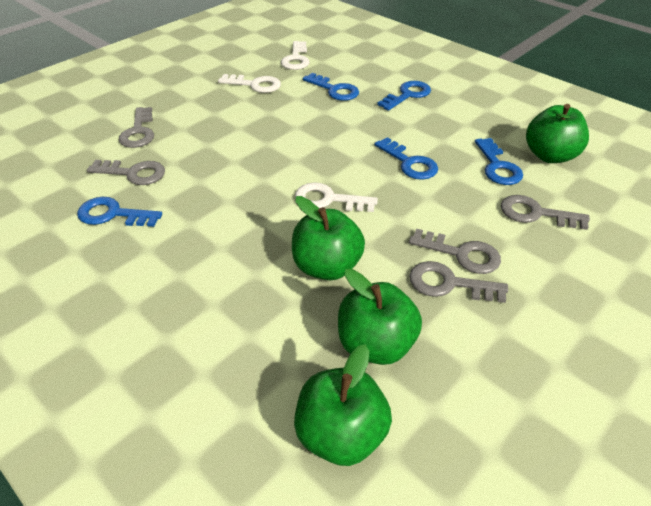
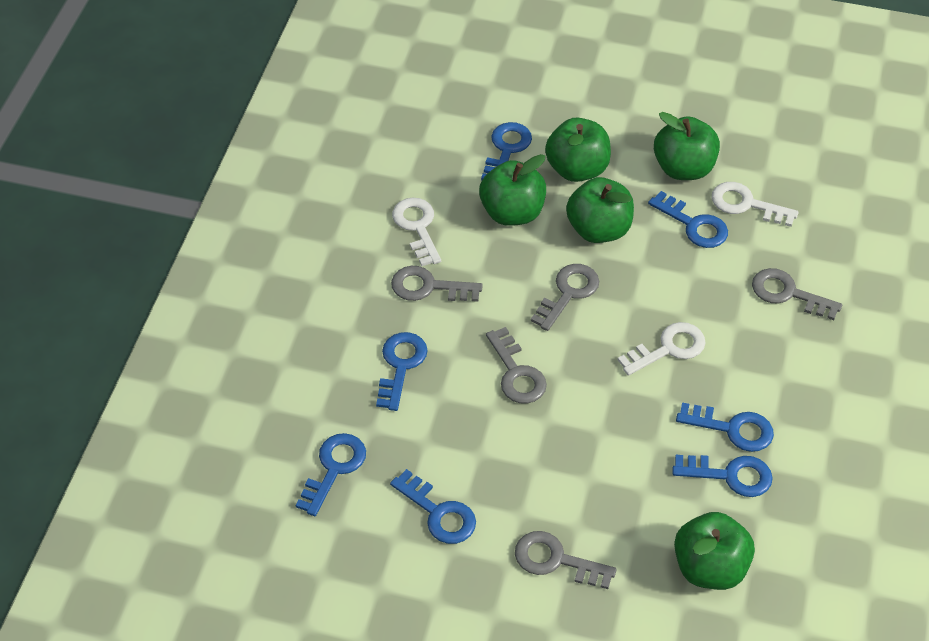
blue key: 5 -> 7
green apple: 4 -> 5

